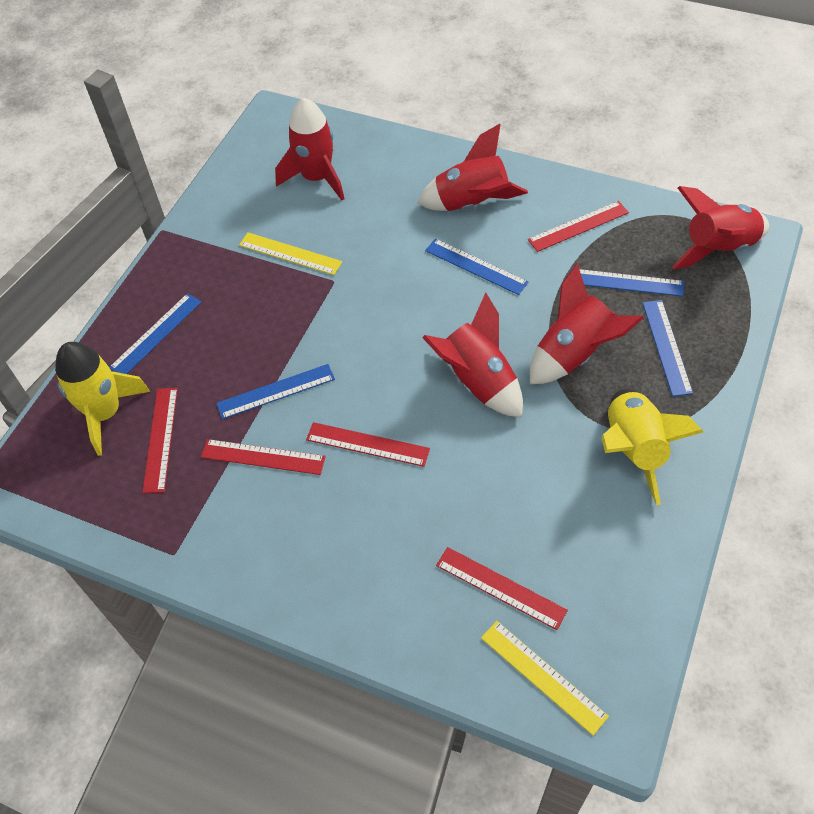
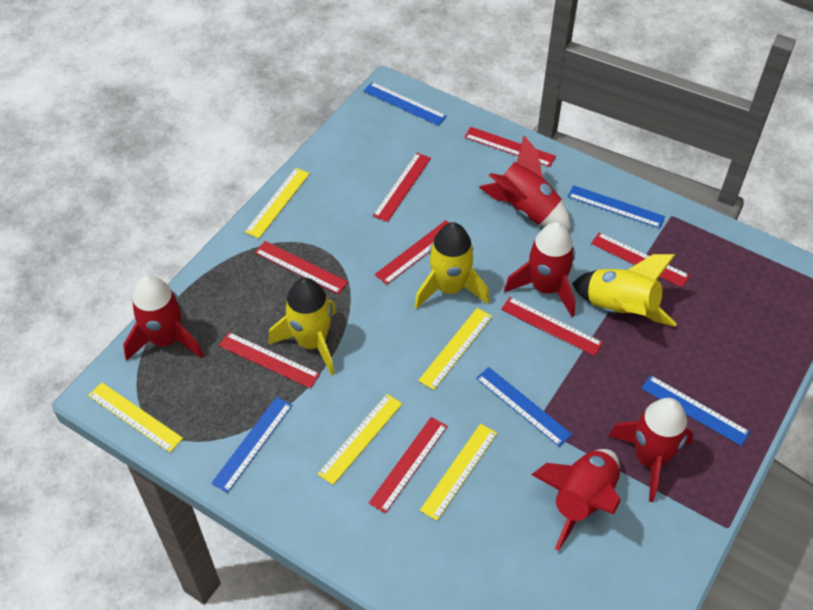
red ruler: 5 -> 8
yellow rocket: 2 -> 3
yellow ruler: 2 -> 5

